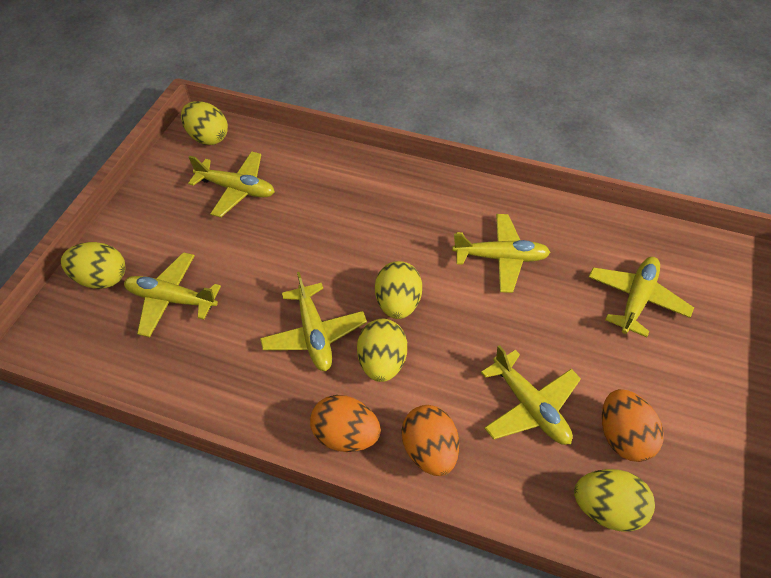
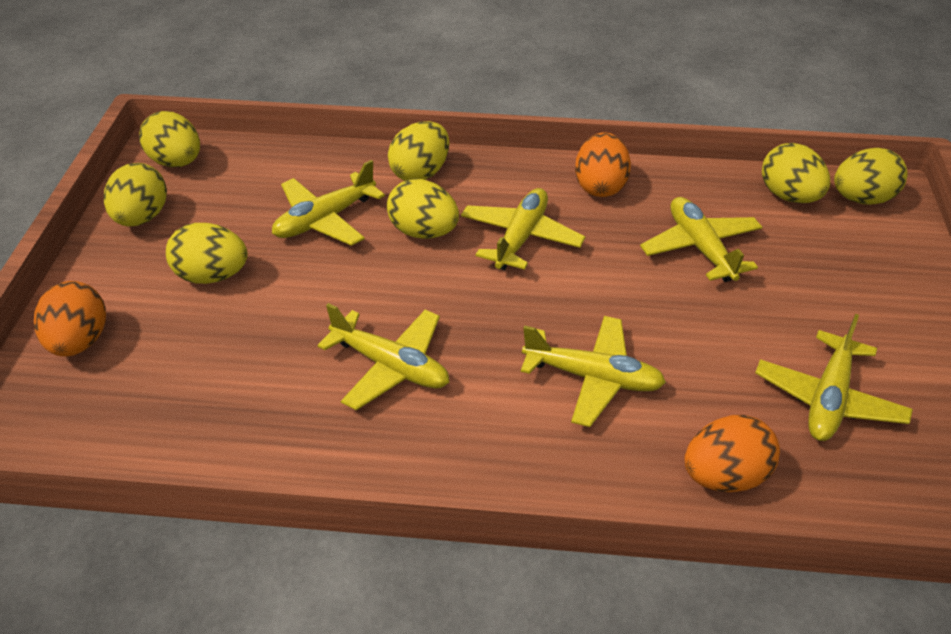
yellow egg: 5 -> 7

